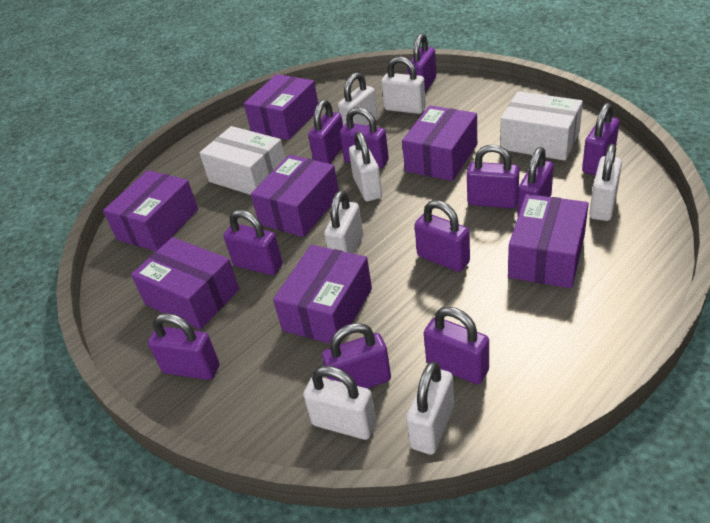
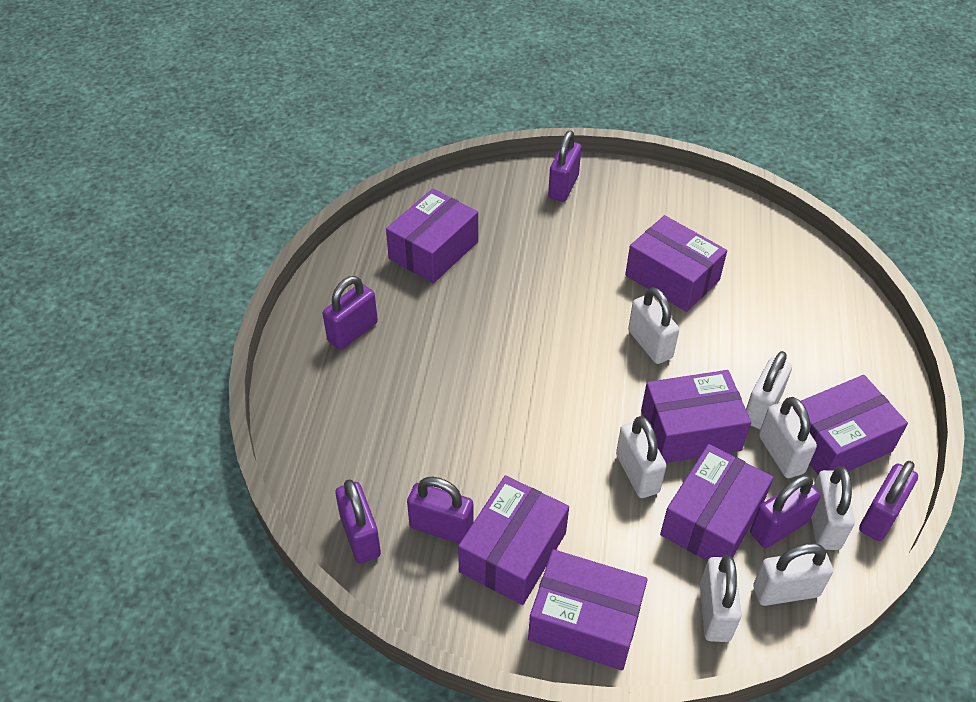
purple padlock: 11 -> 6
white box: 2 -> 0

